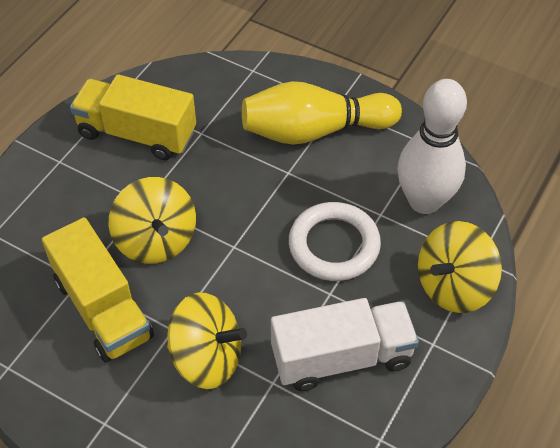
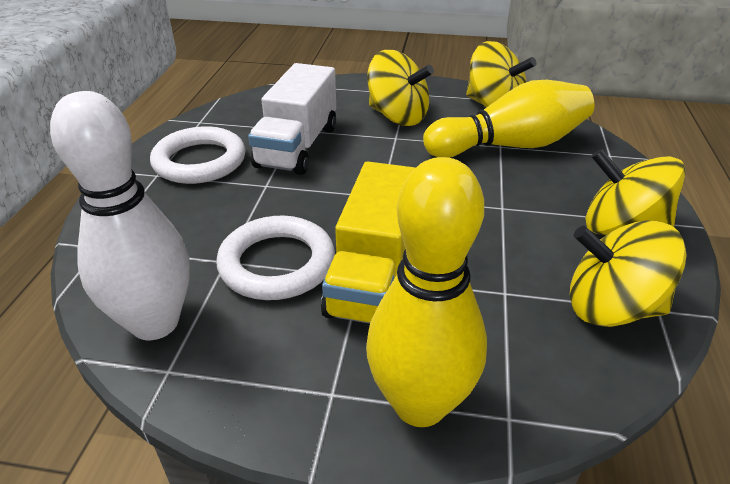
white ring: 1 -> 2
yellow bowling pin: 1 -> 2
yellow spinning top: 3 -> 4
yellow truck: 2 -> 1

